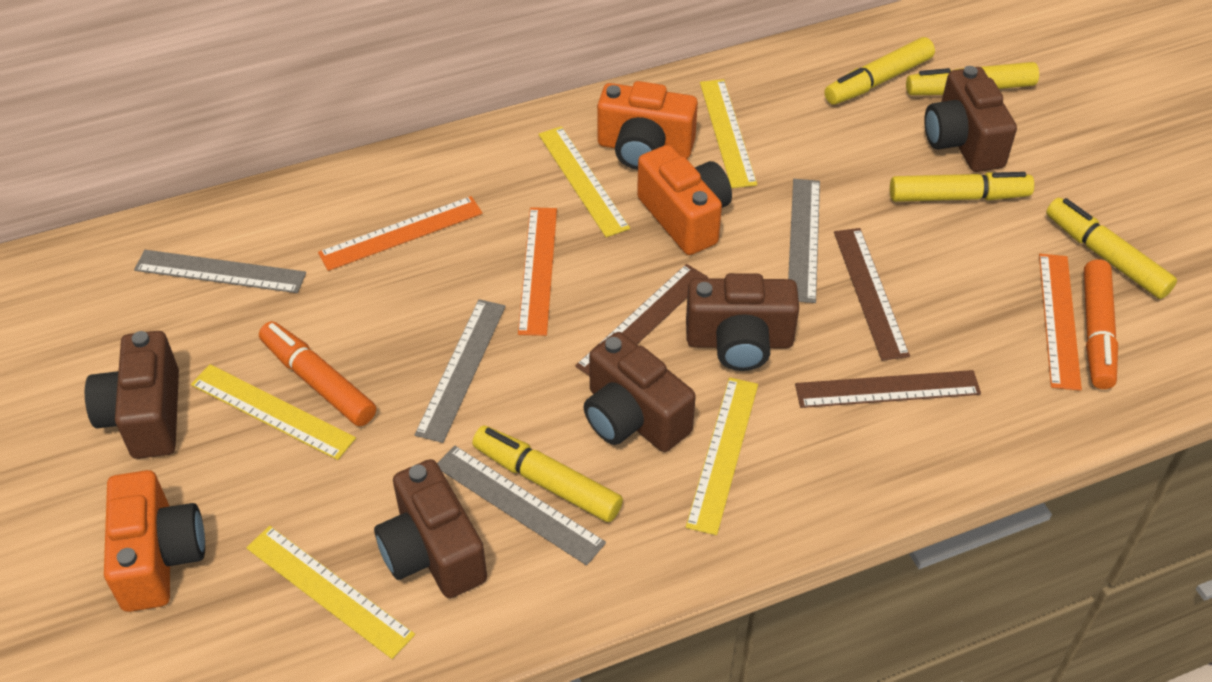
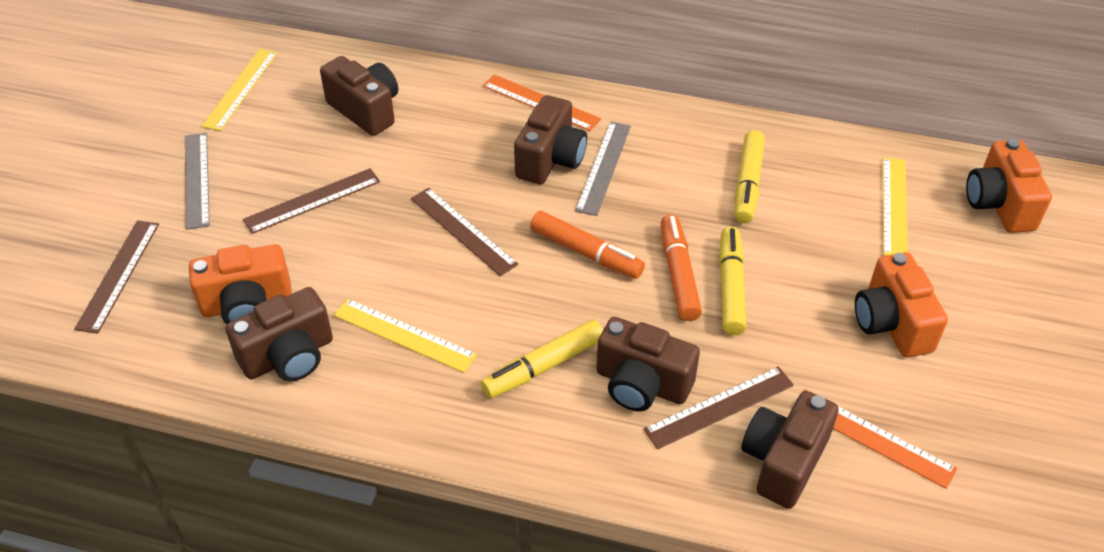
brown ruler: 3 -> 4
grey ruler: 4 -> 2
orange ruler: 3 -> 2
yellow marker: 5 -> 3
yellow ruler: 5 -> 3

